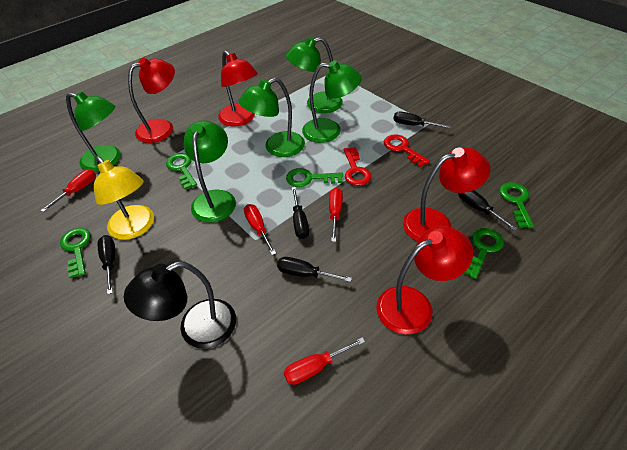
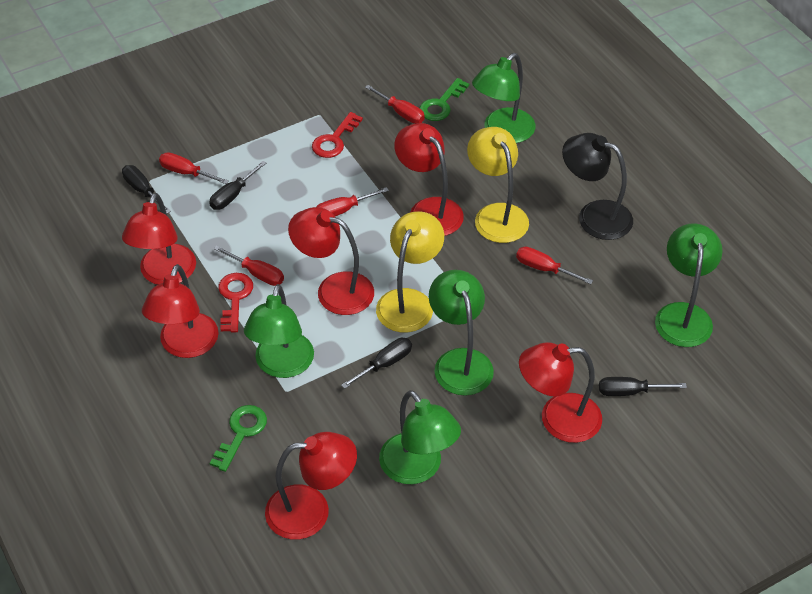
black screwdriver: 5 -> 4
green key: 5 -> 2
red lamp: 4 -> 6
red screwdriver: 4 -> 5
yellow lamp: 1 -> 2

